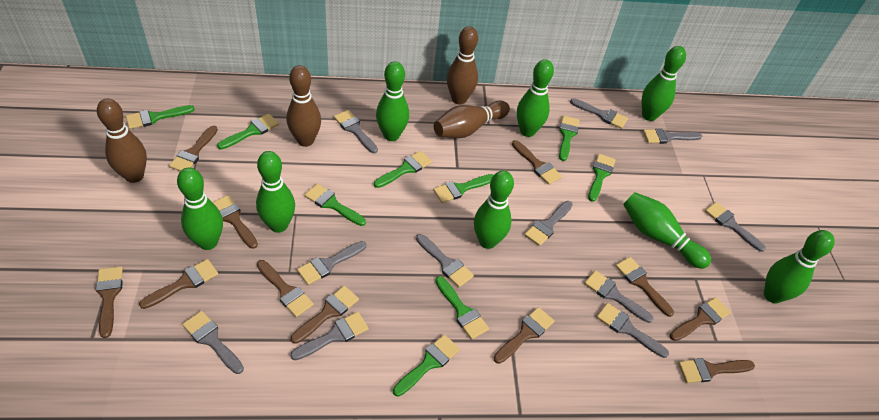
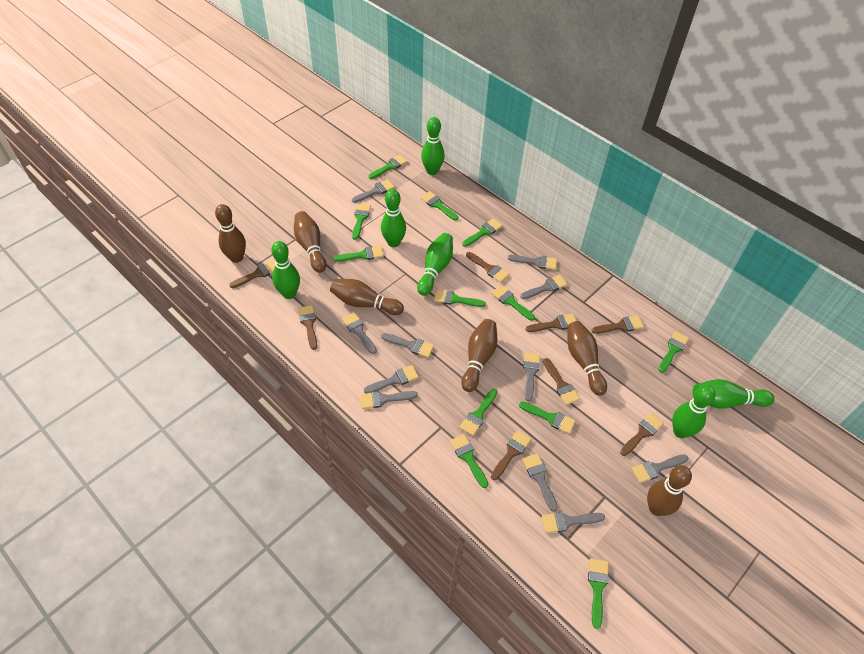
brown bowling pin: 4 -> 6
brown brush: 11 -> 8
green bowling pin: 8 -> 6
green brush: 9 -> 12

